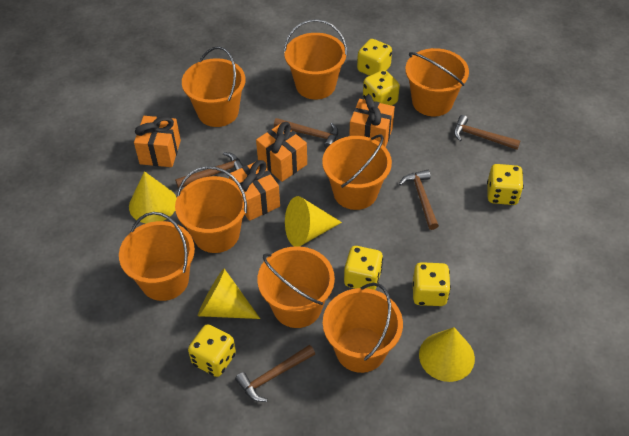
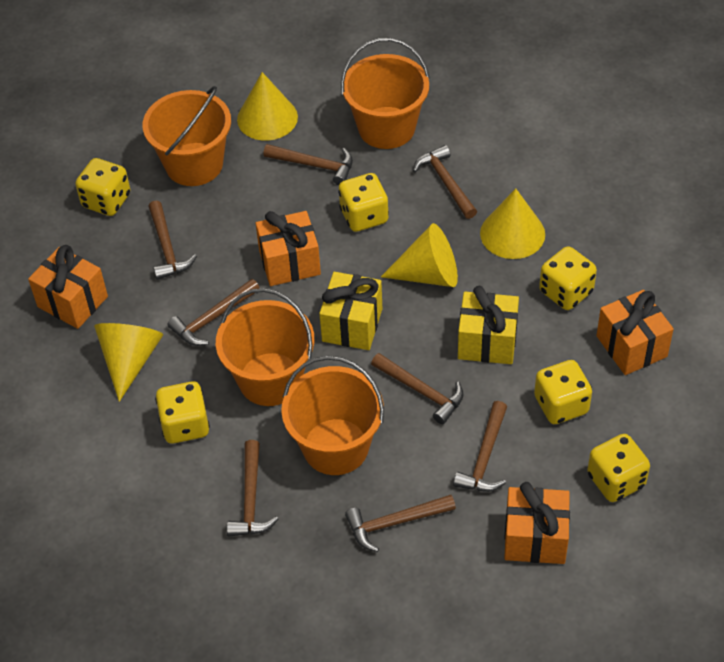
brown hammer: 5 -> 8
orange bucket: 8 -> 4
yellow gift: 0 -> 2

